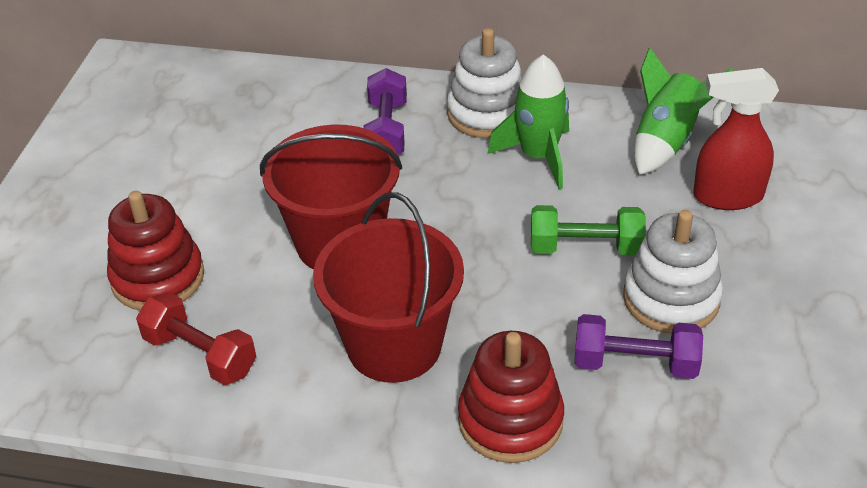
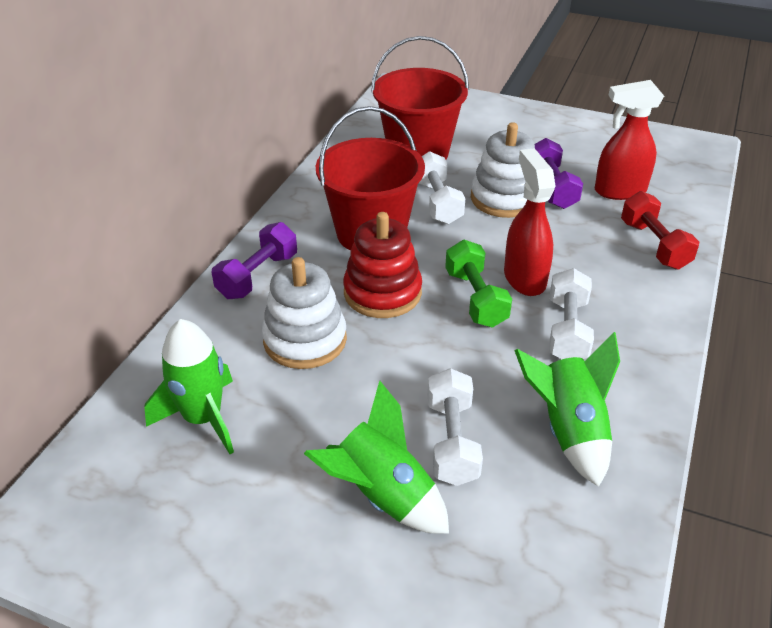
green rocket: 2 -> 3
red spray bottle: 1 -> 2
red stacking toy: 2 -> 1
white dumbbell: 0 -> 3

